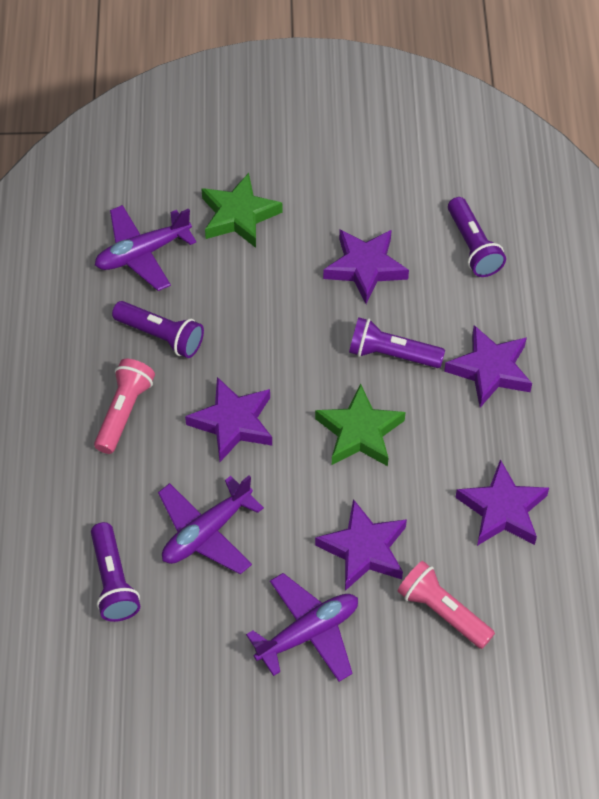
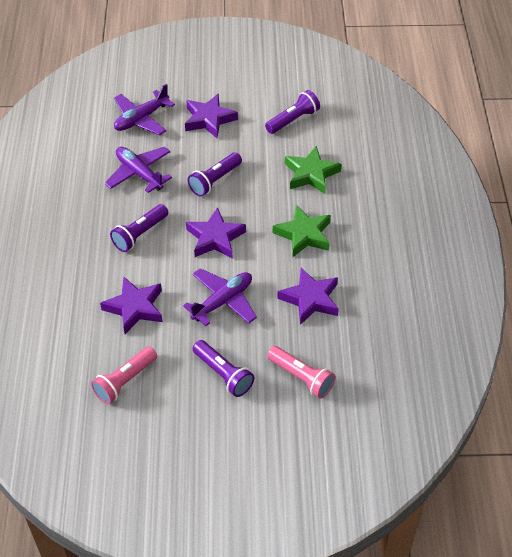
purple star: 5 -> 4

